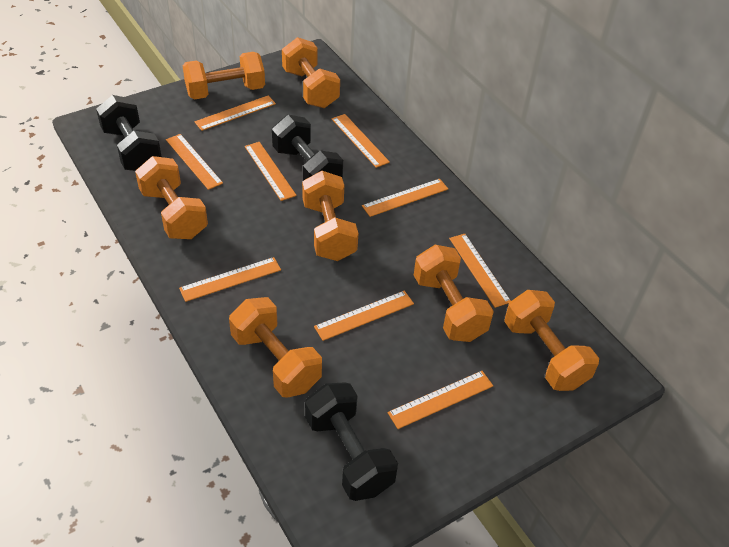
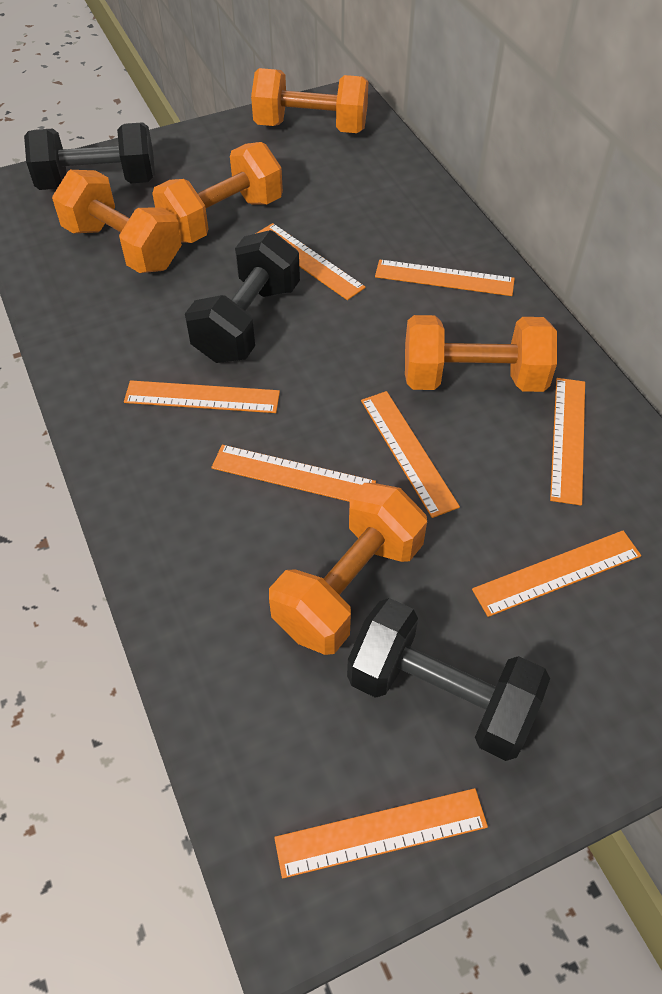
orange dumbbell: 7 -> 5
orange ruler: 9 -> 8

